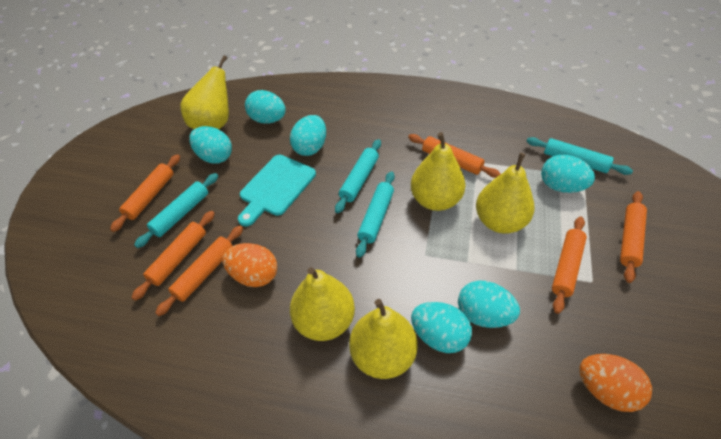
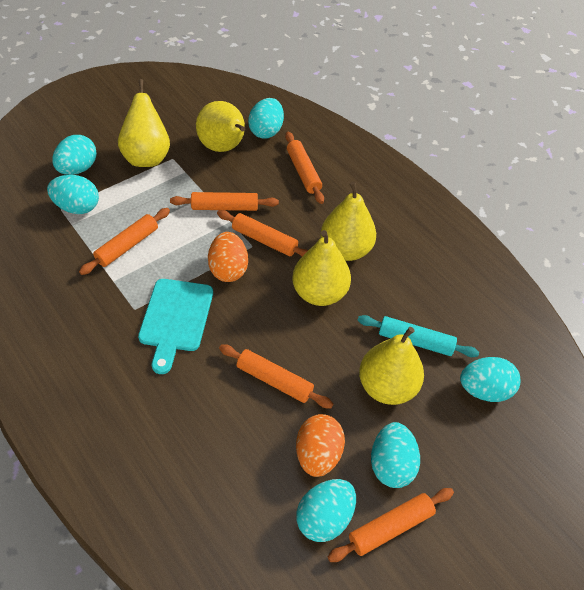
turquoise rolling pin: 4 -> 1

